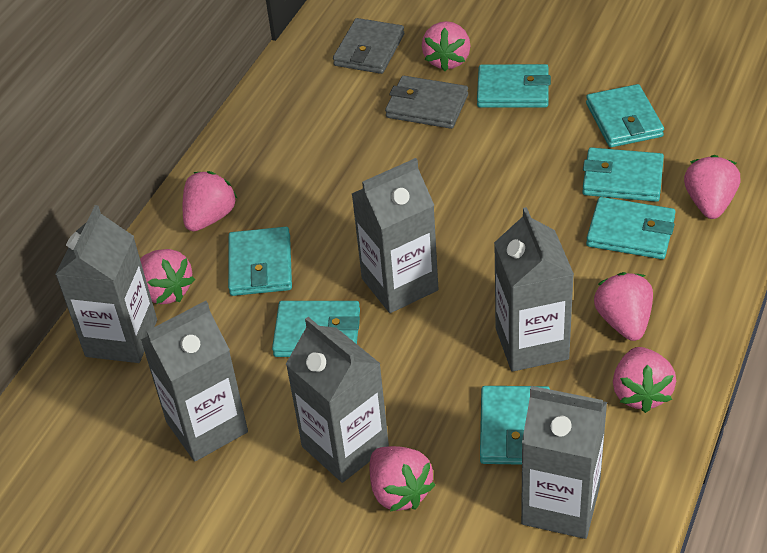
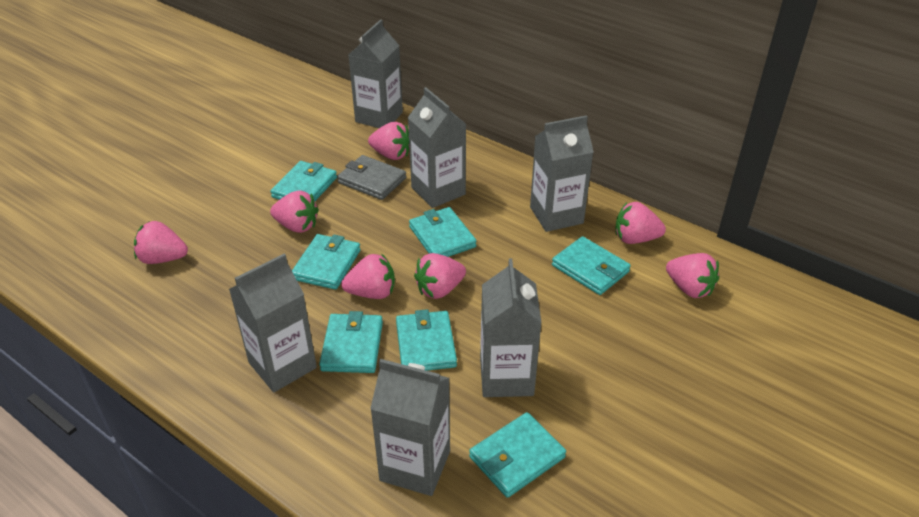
grey wallet: 2 -> 1

